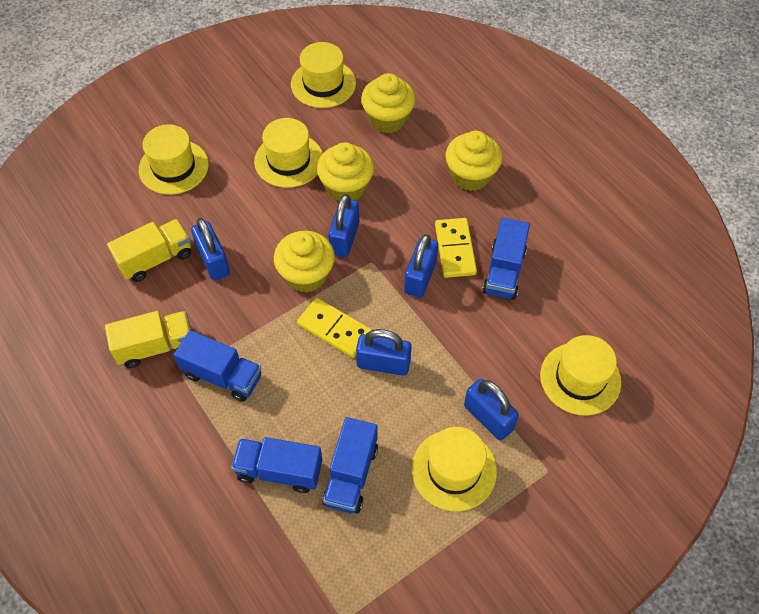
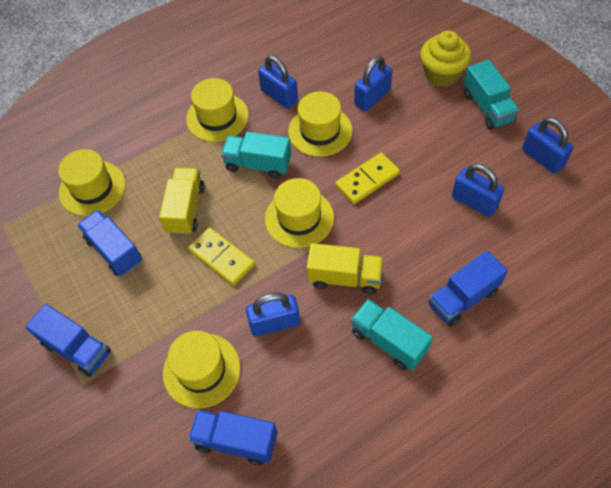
turquoise truck: 0 -> 3
yellow cupcake: 4 -> 1

